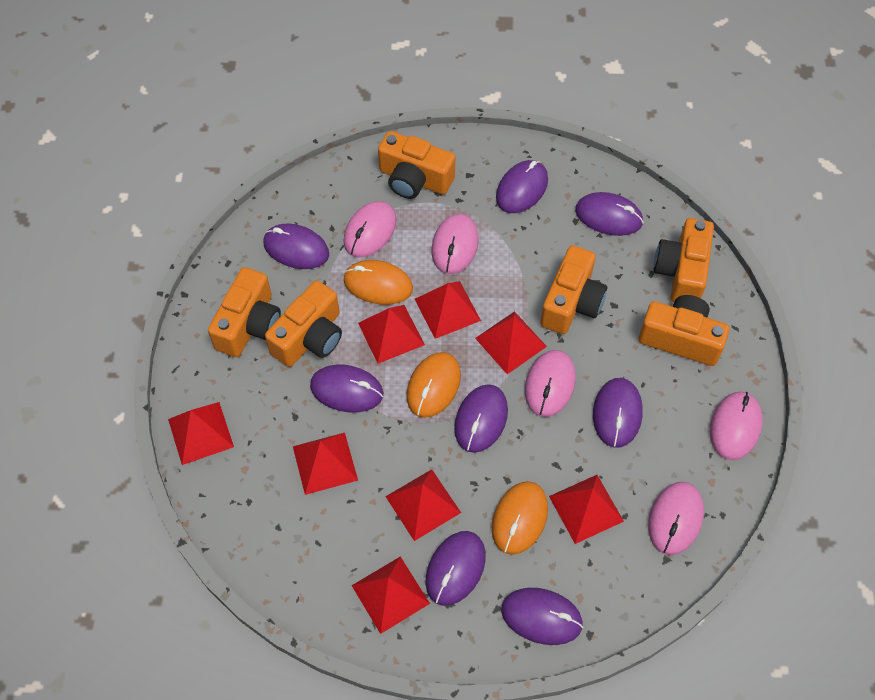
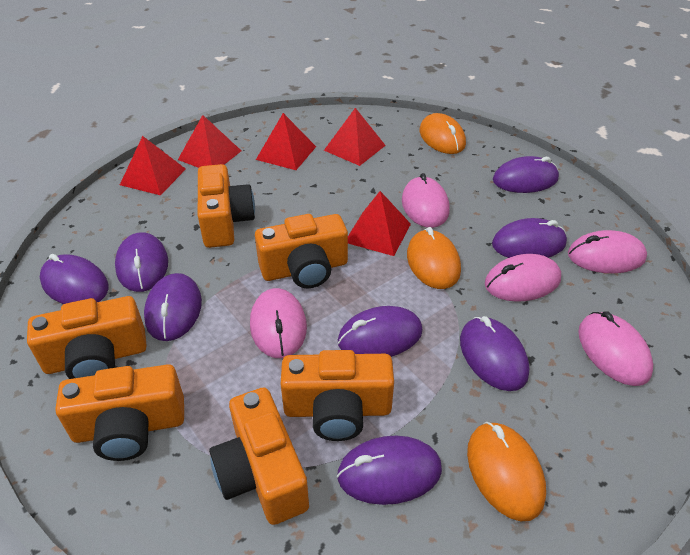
red pyramid: 8 -> 5

